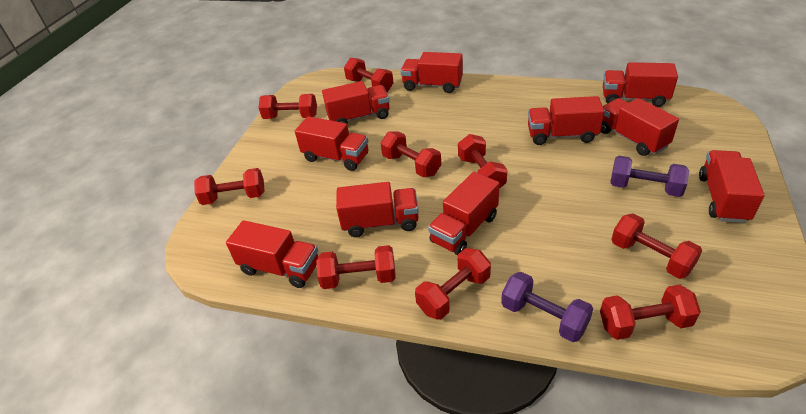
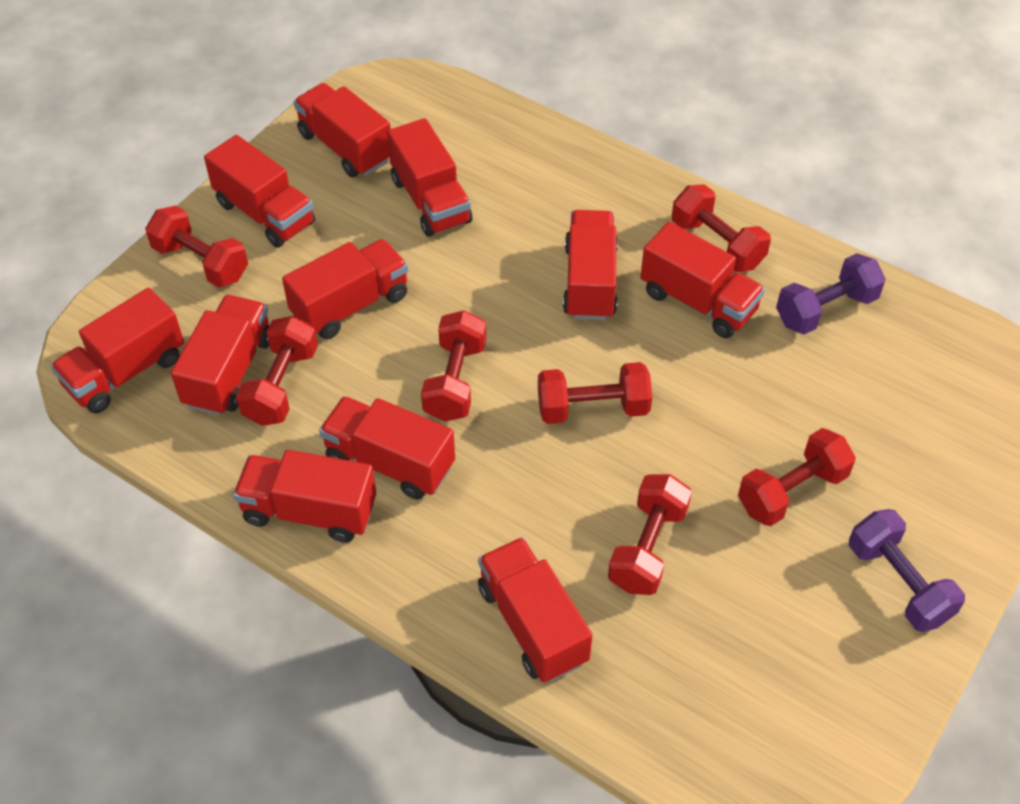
red dumbbell: 9 -> 7
red truck: 10 -> 11

